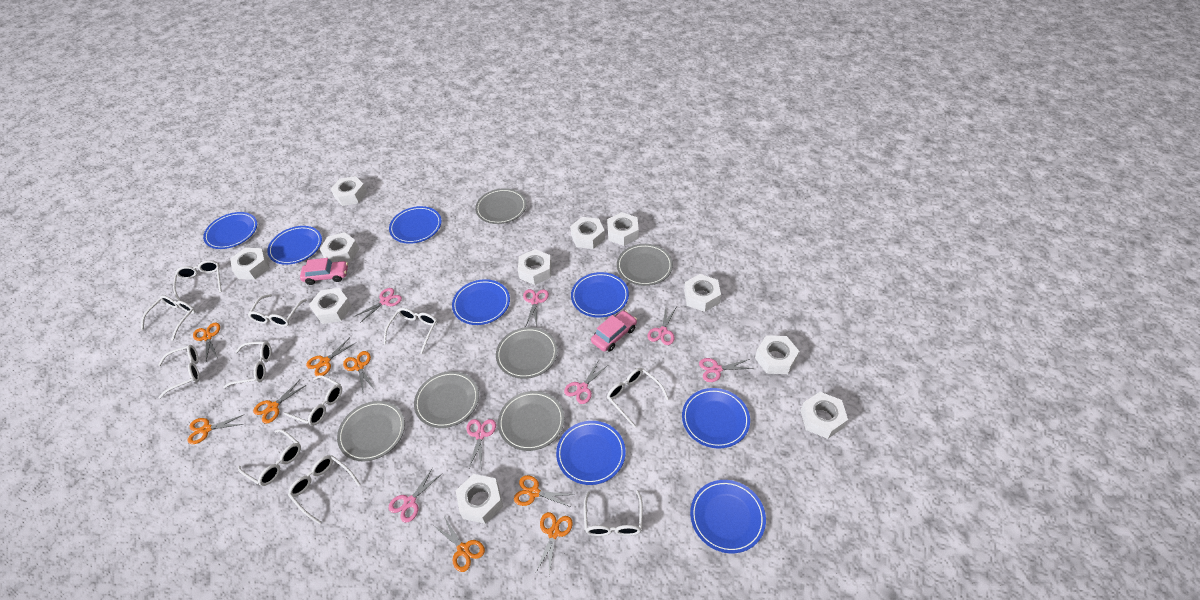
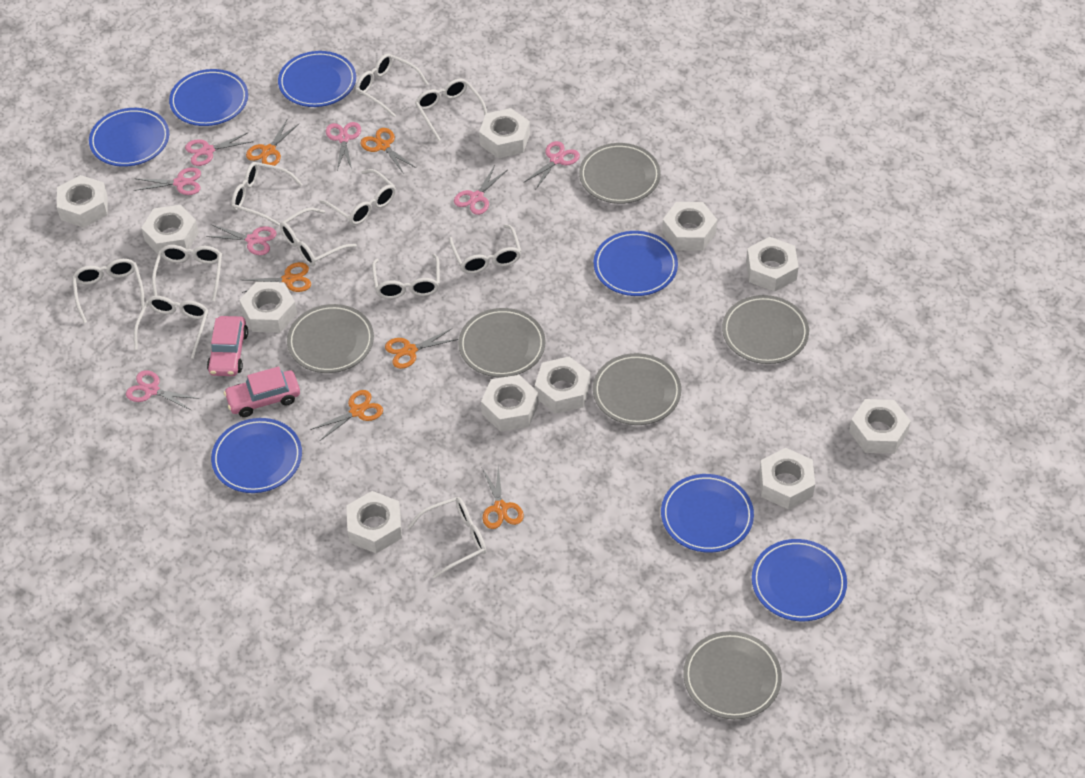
blue plate: 8 -> 7
orange scissors: 8 -> 6

